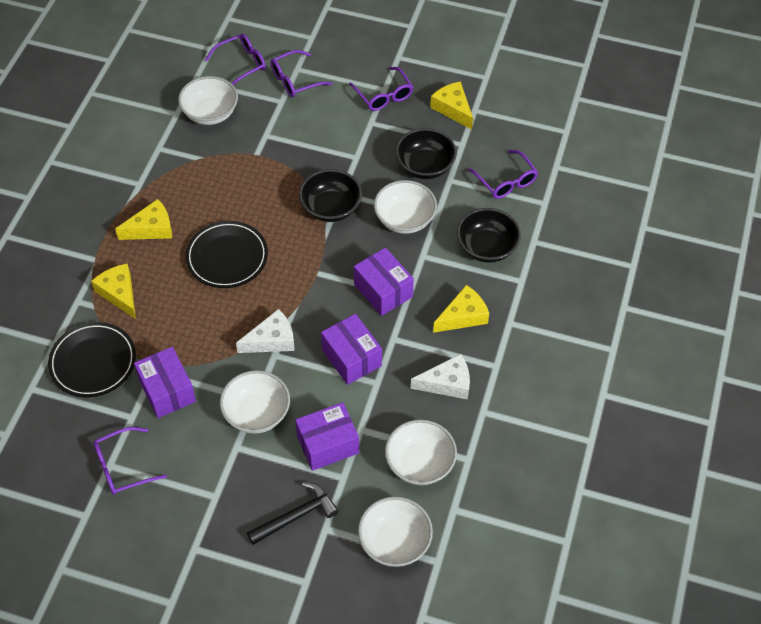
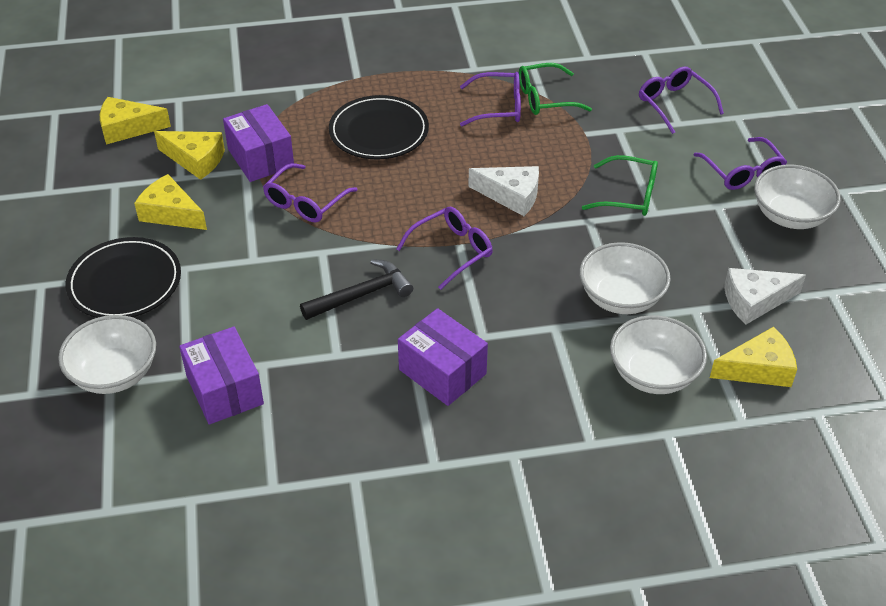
black bowl: 3 -> 0
green glasses: 0 -> 2
purple box: 4 -> 3
white bowl: 5 -> 4

